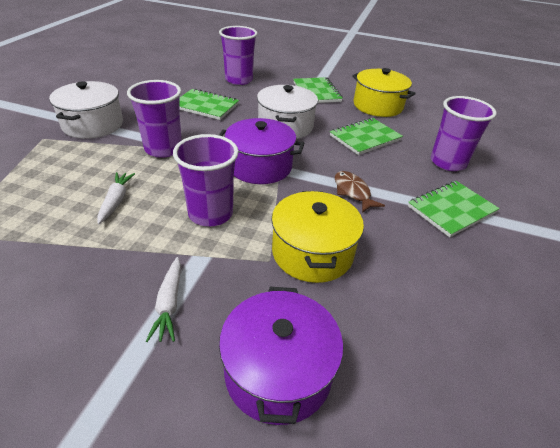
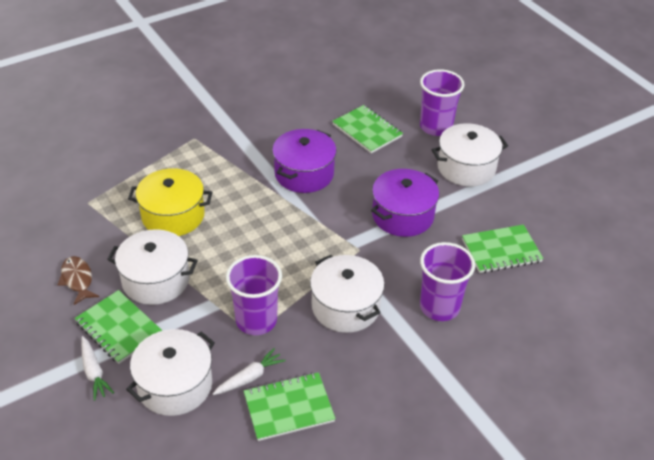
purple cup: 4 -> 3
white pot: 2 -> 4
yellow pot: 2 -> 1

